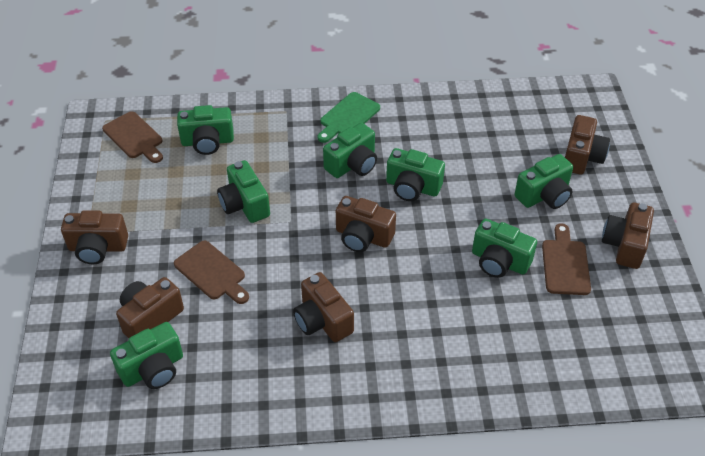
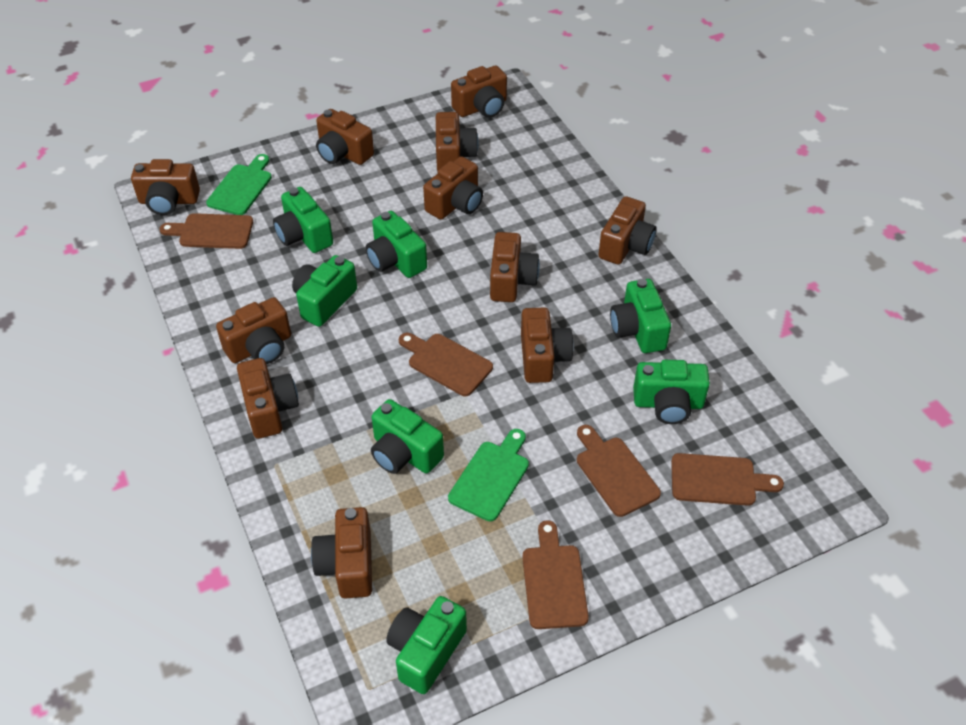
brown camera: 6 -> 11
brown cutting board: 3 -> 5
green cutting board: 1 -> 2

